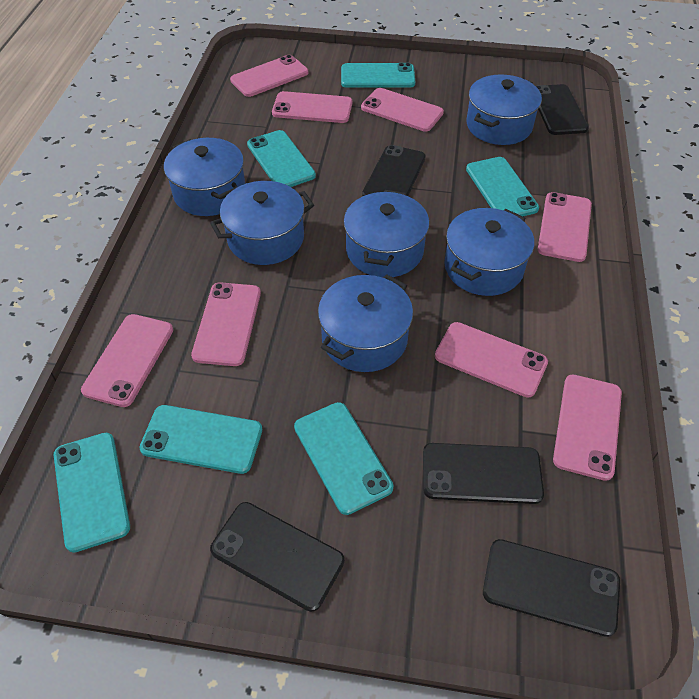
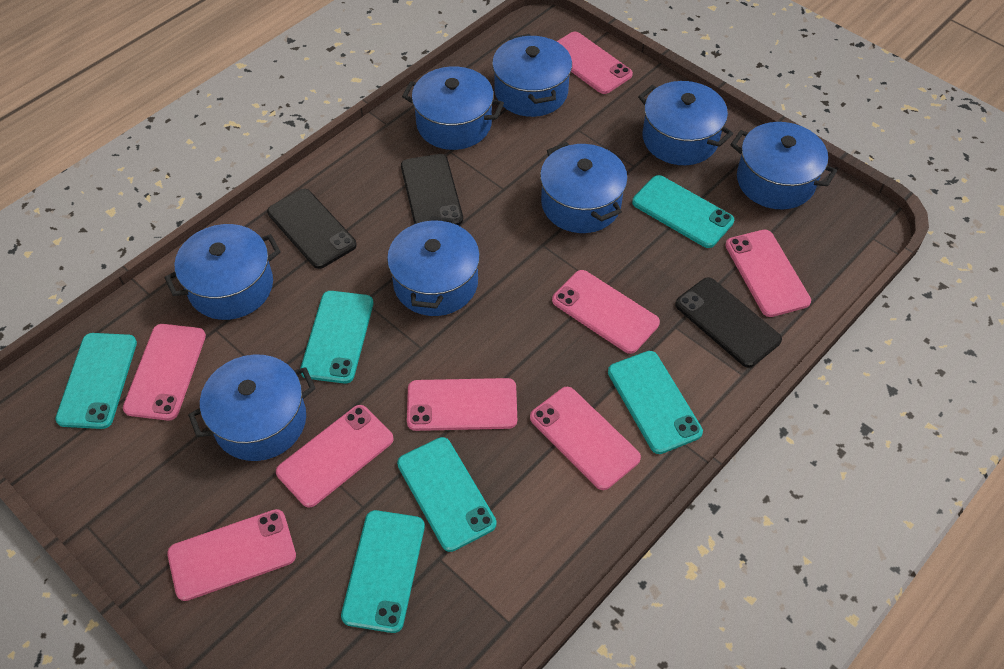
black phone: 5 -> 3
blue pot: 6 -> 8

